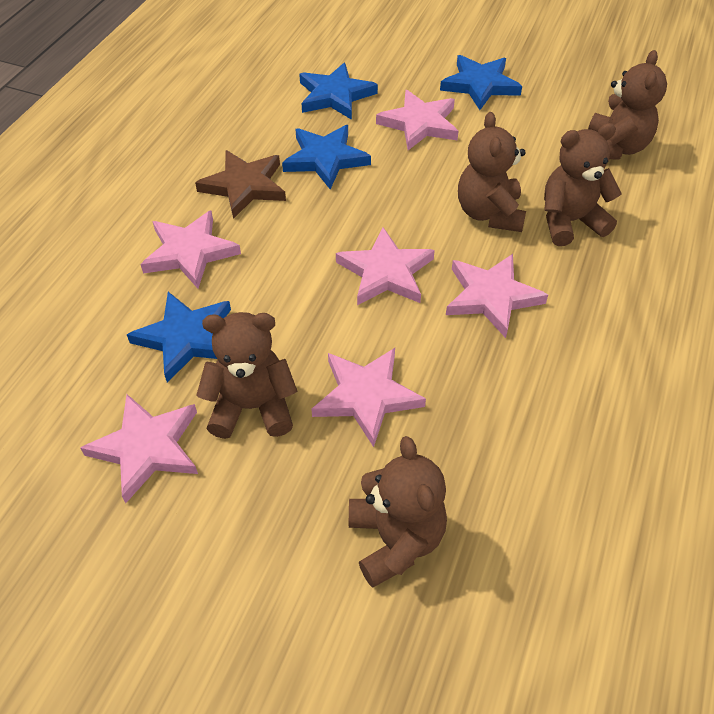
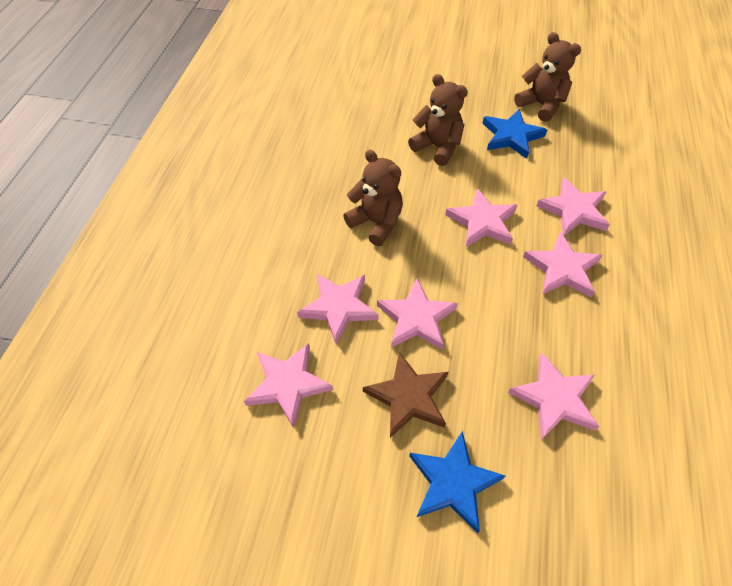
blue star: 4 -> 2
brown teddy bear: 5 -> 3
pink star: 6 -> 7

